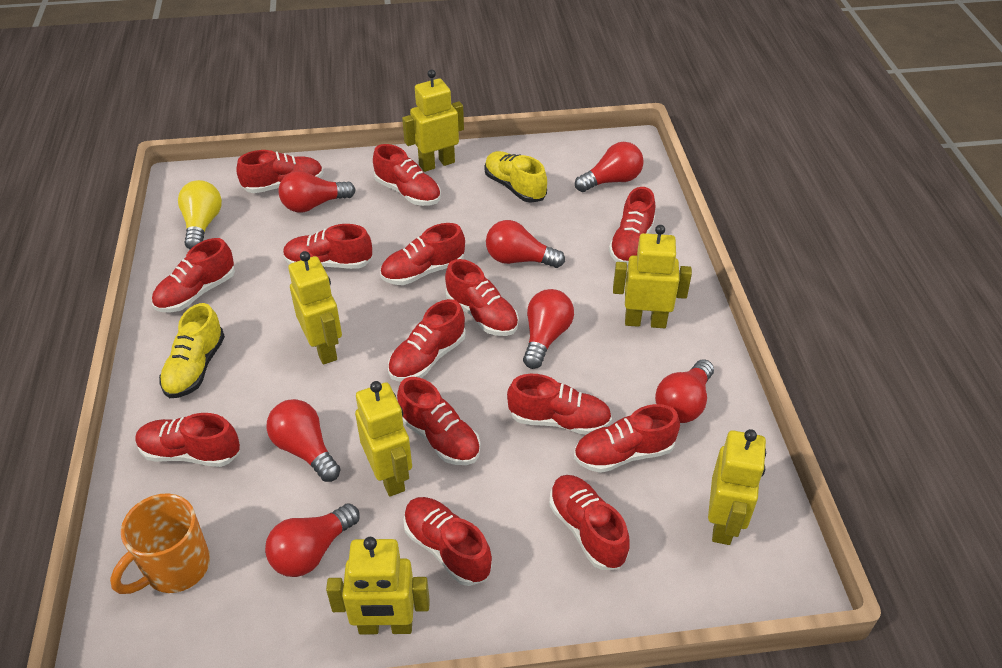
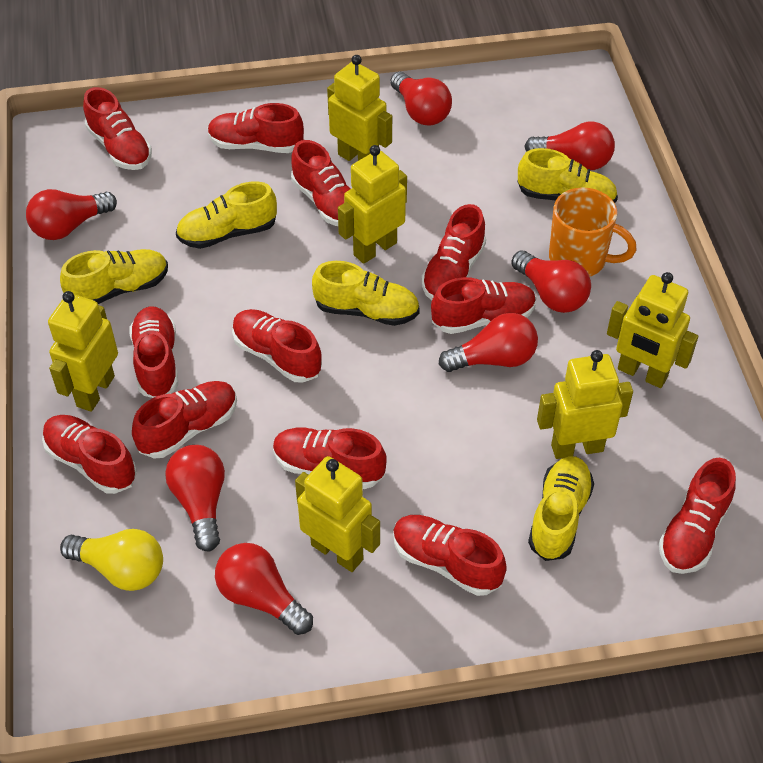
red shoe: 14 -> 12
yellow shoe: 2 -> 5

